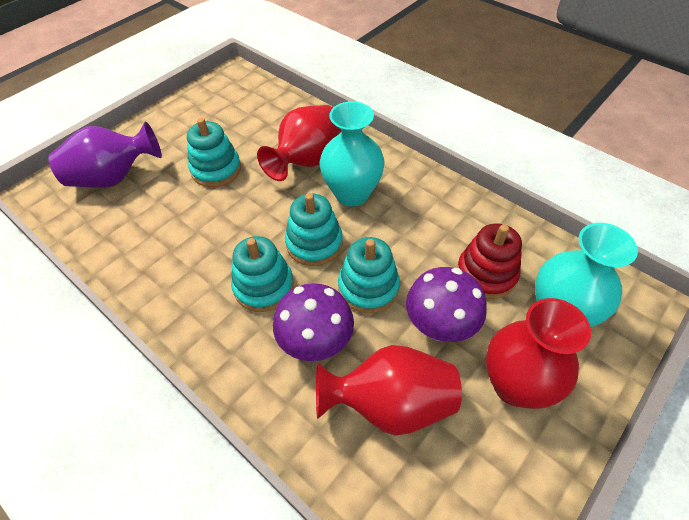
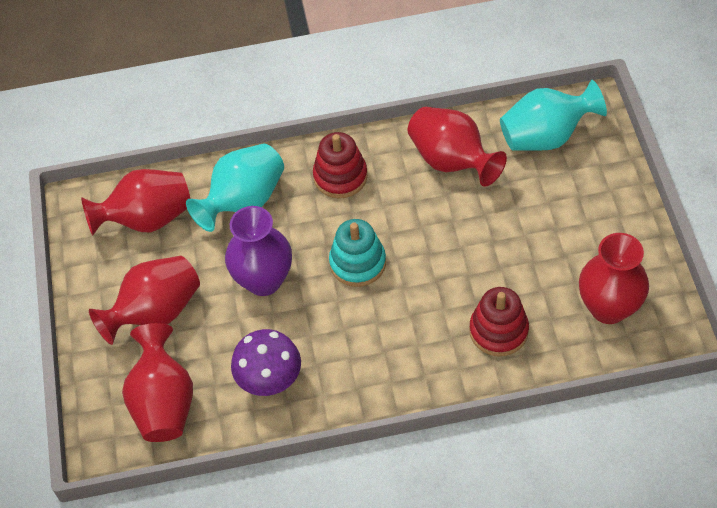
purple mushroom: 2 -> 1
red stacking toy: 1 -> 2
red vase: 3 -> 5
turquoise stacking toy: 4 -> 1

